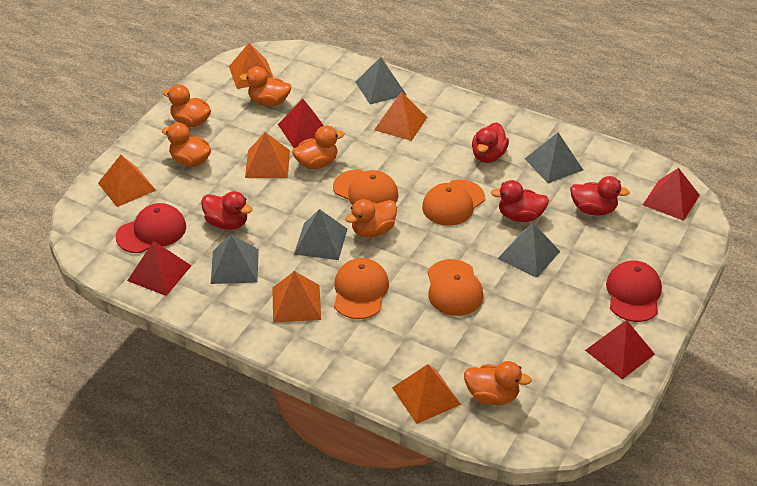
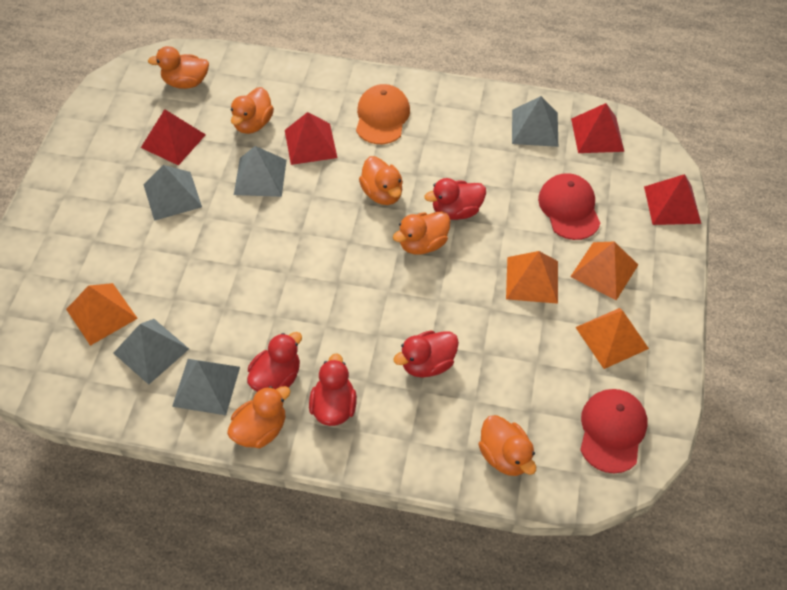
orange cap: 4 -> 1
orange pyramid: 6 -> 4

